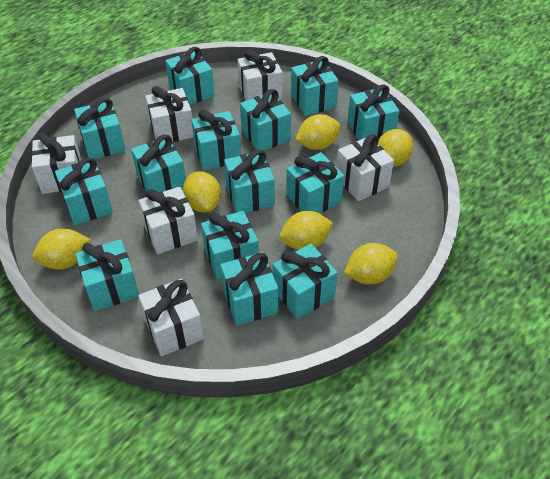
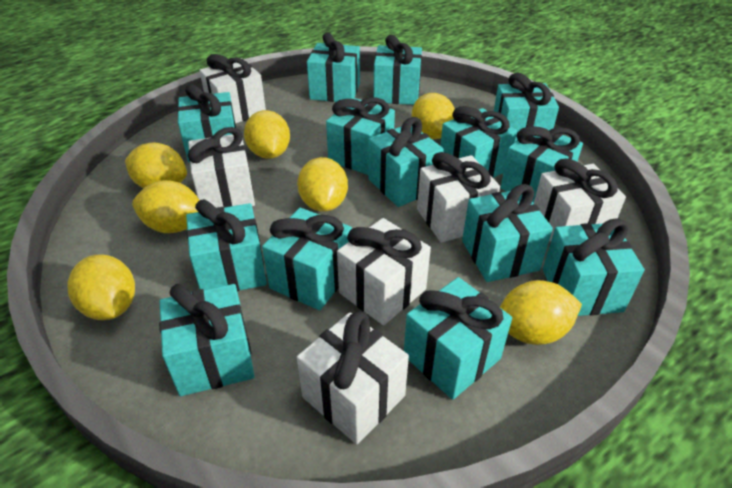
yellow lemon: 6 -> 7

